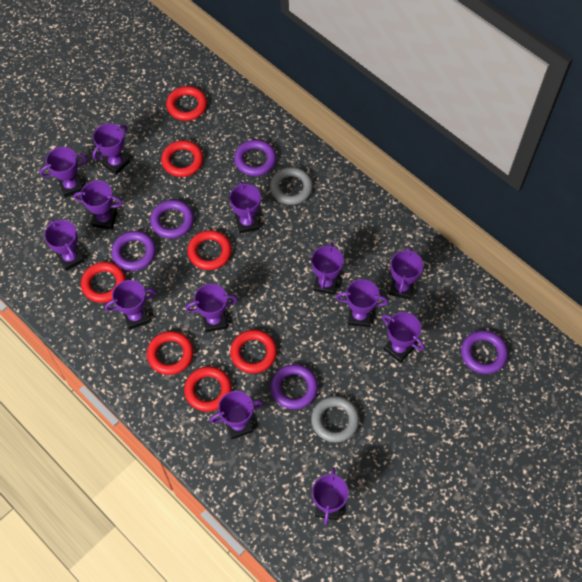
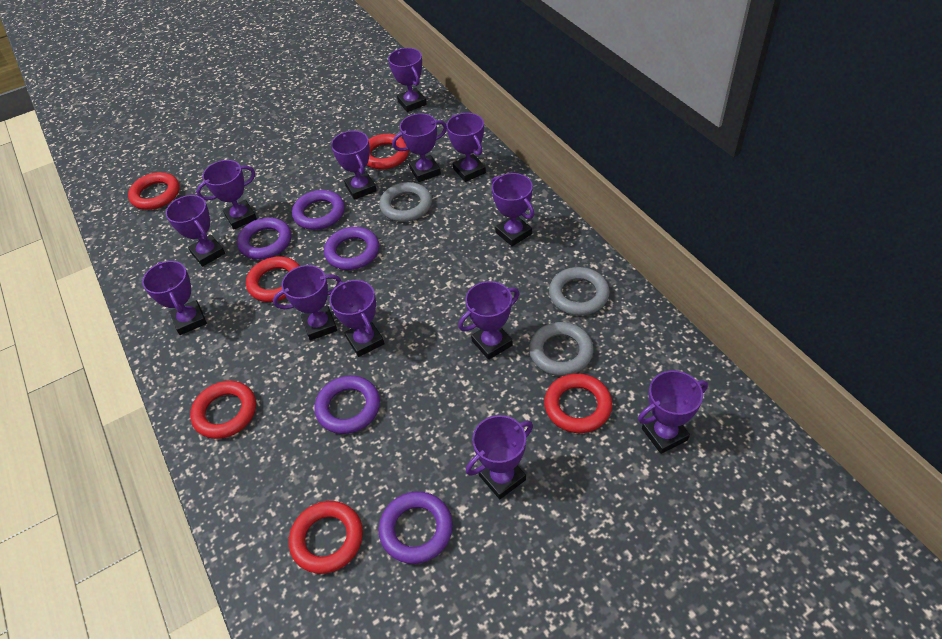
grey ring: 2 -> 3
red ring: 7 -> 6

